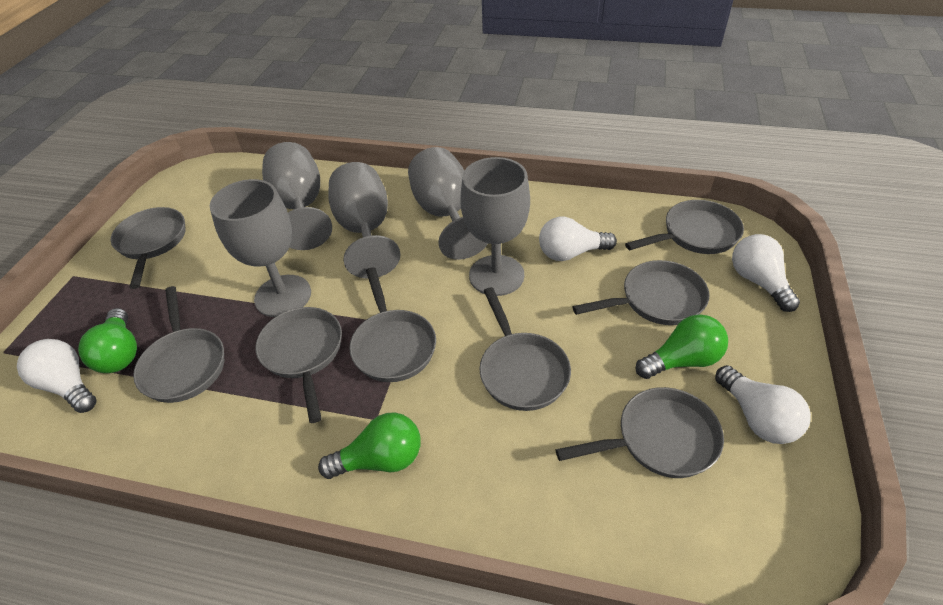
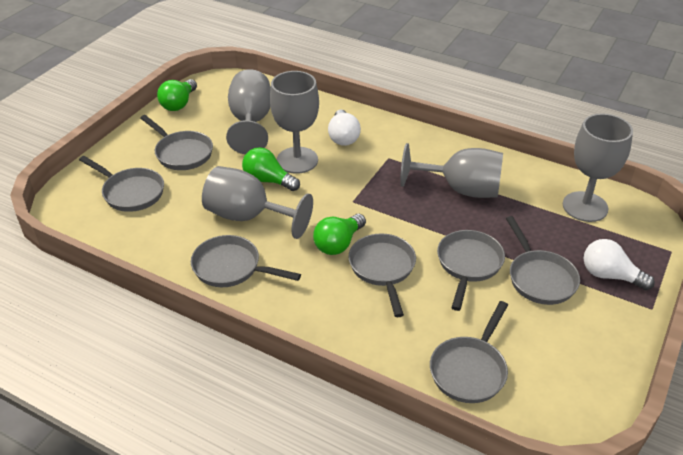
grey pan: 8 -> 7
white light bulb: 4 -> 2

